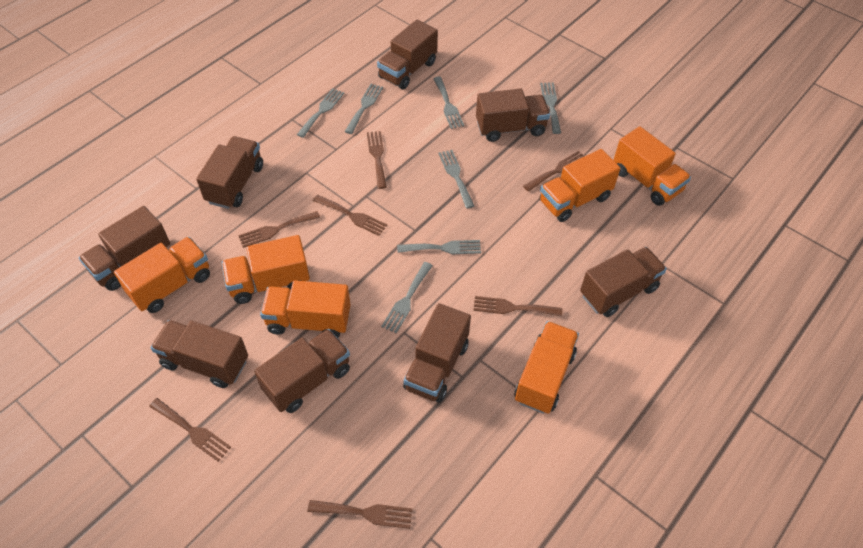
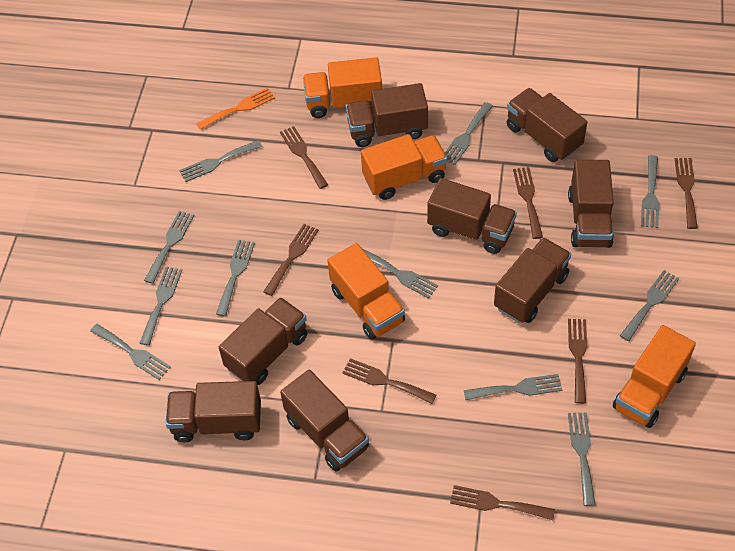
grey fork: 7 -> 11
orange fork: 0 -> 1
orange truck: 6 -> 4

